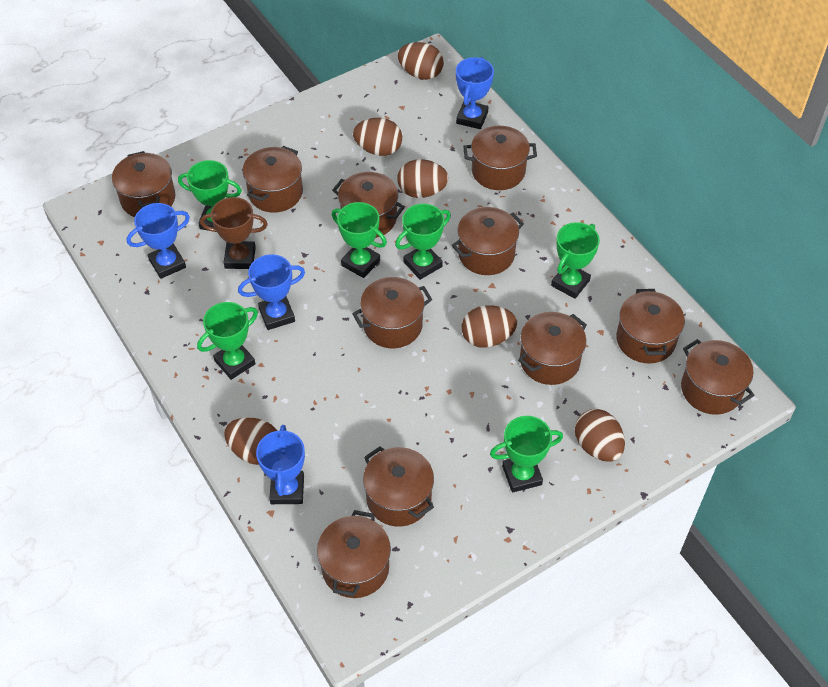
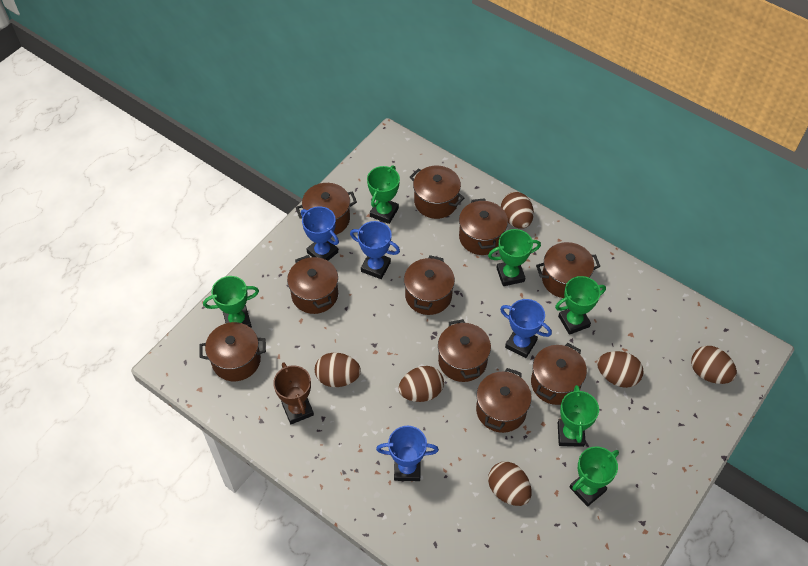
brown pot: 11 -> 10

